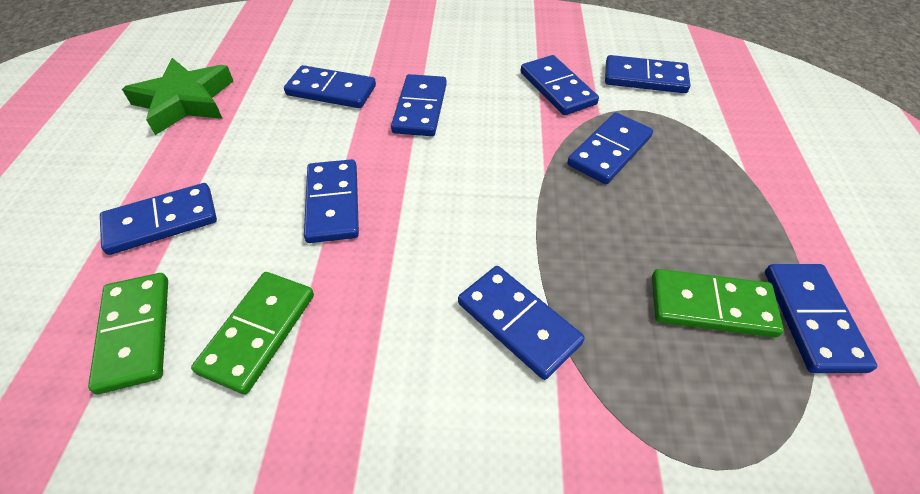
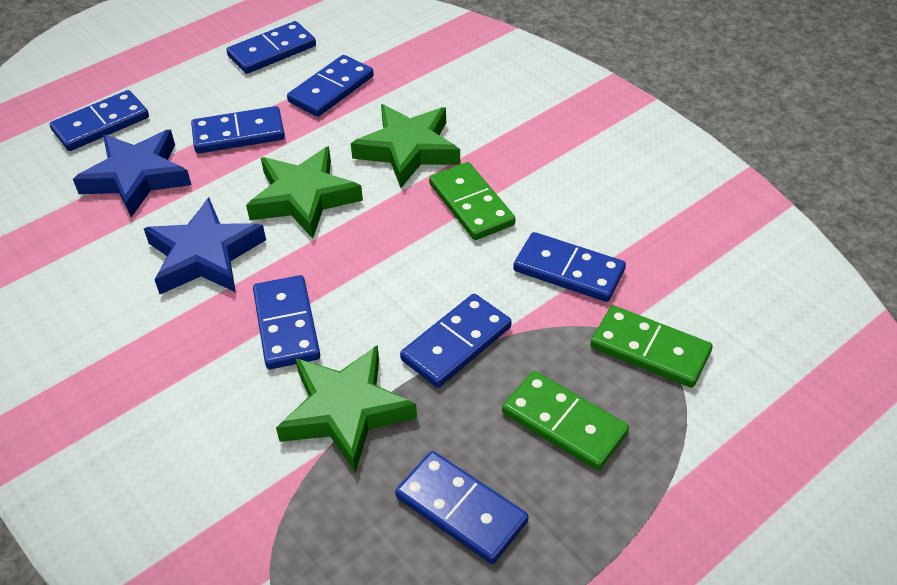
blue domino: 9 -> 8
blue star: 0 -> 2
green star: 1 -> 3

